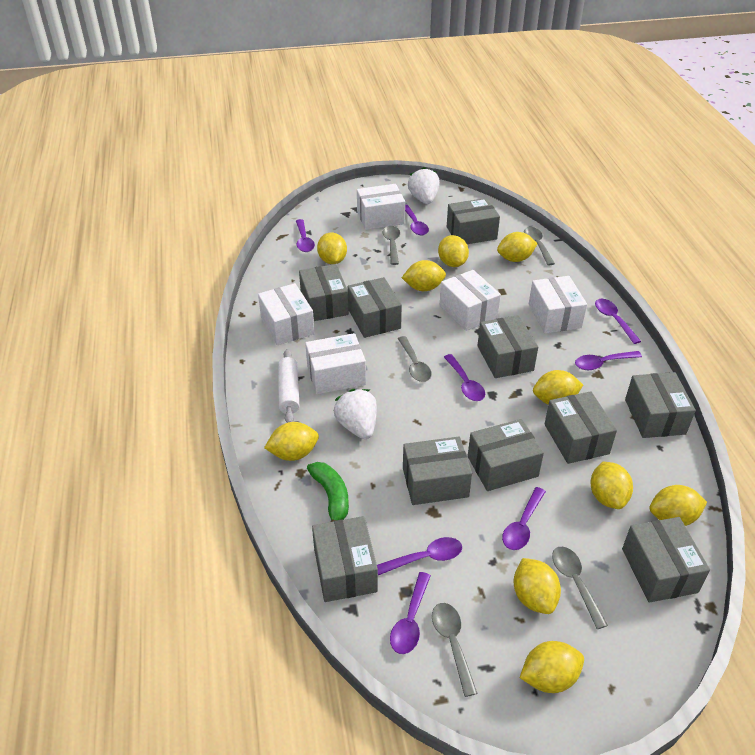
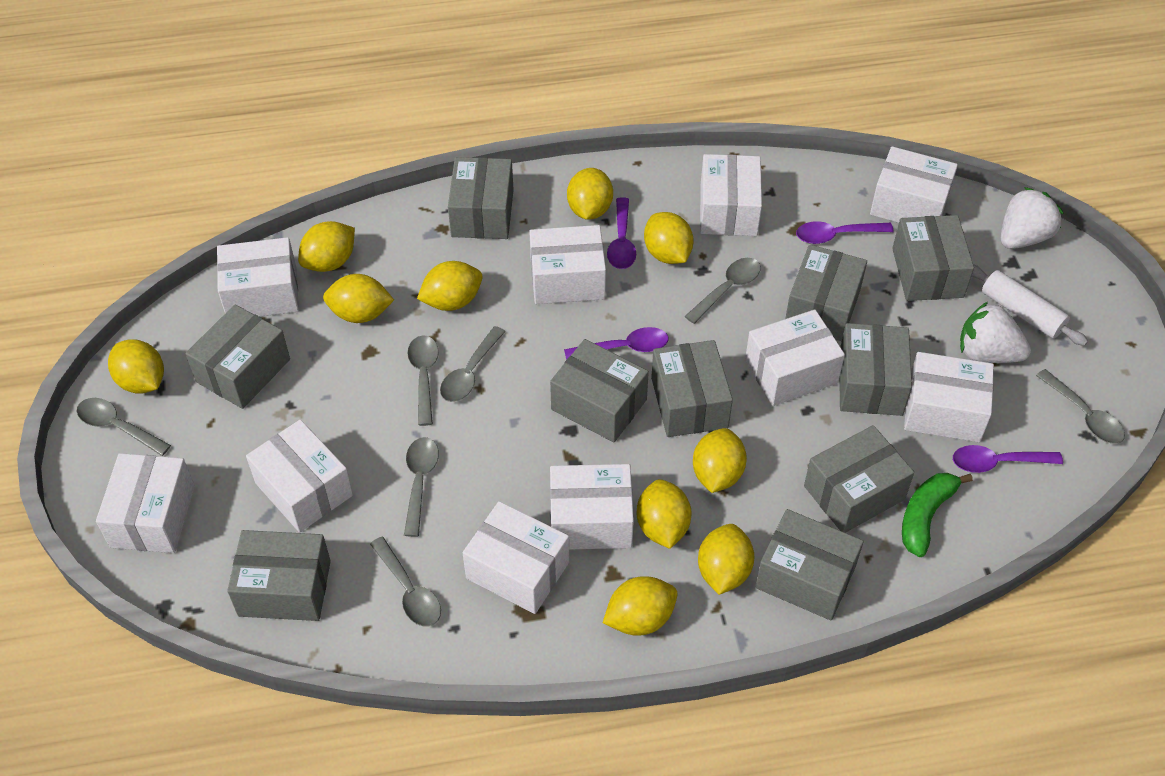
grey spoon: 5 -> 7
purple spoon: 8 -> 4
white box: 5 -> 10

